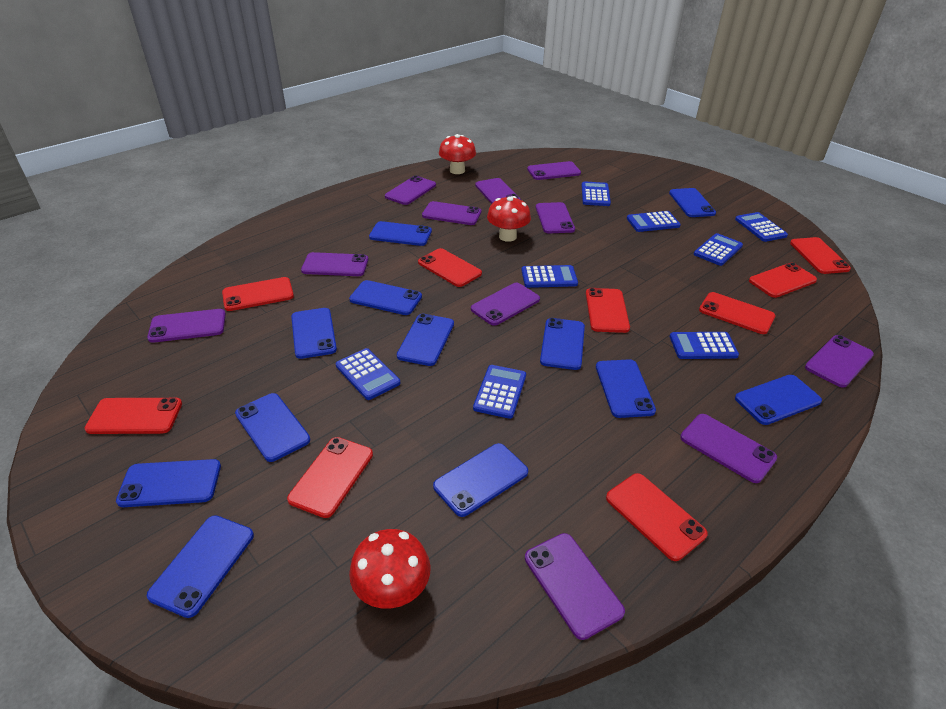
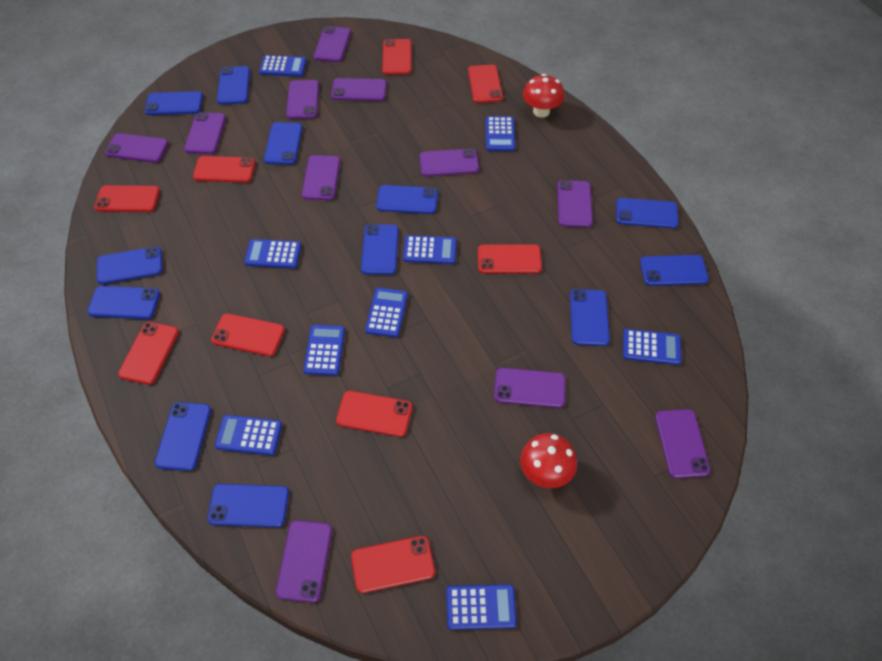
blue calculator: 8 -> 9
red mushroom: 3 -> 2

